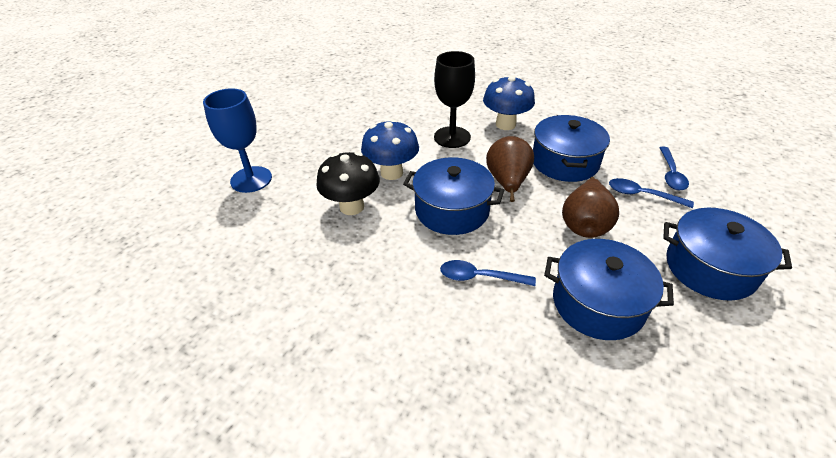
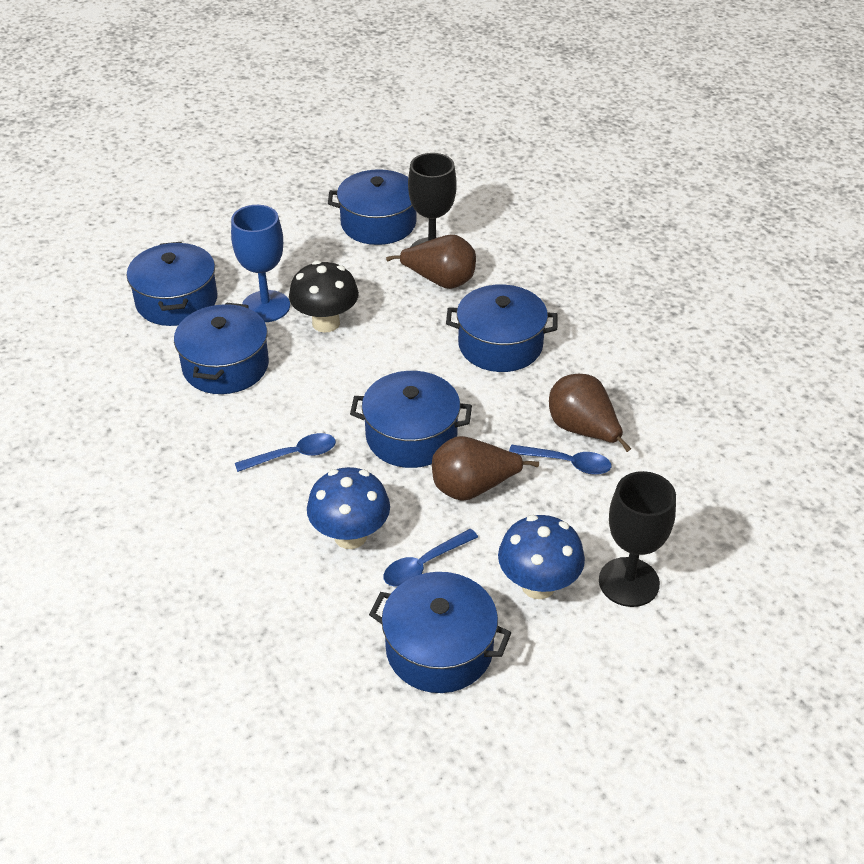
black goblet: 1 -> 2
blue pot: 4 -> 6
brown pear: 2 -> 3

